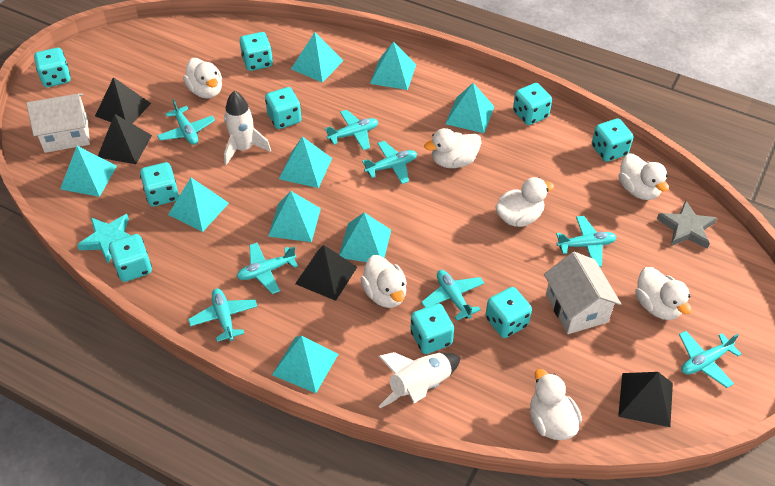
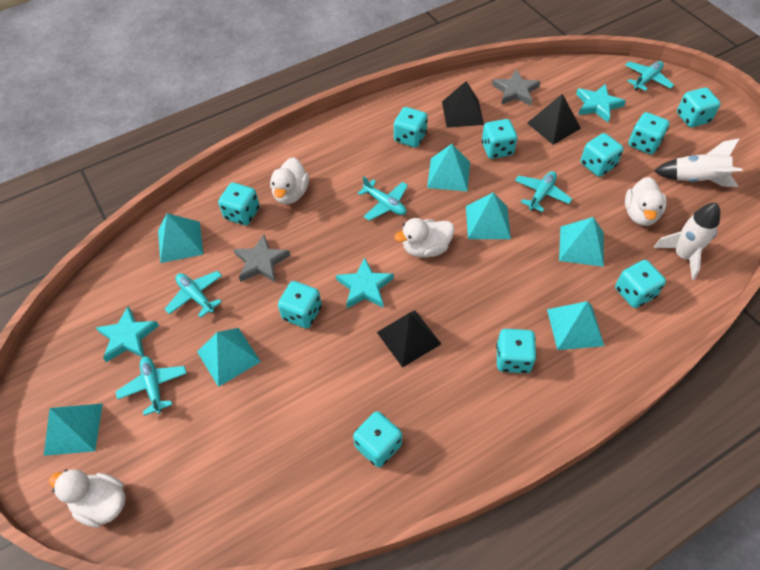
black pyramid: 4 -> 3
grey star: 1 -> 2
turquoise dice: 9 -> 10
turquoise plane: 8 -> 5
turquoise pyramid: 9 -> 7
turquoise star: 1 -> 3
white duck: 7 -> 4
white house: 2 -> 0

